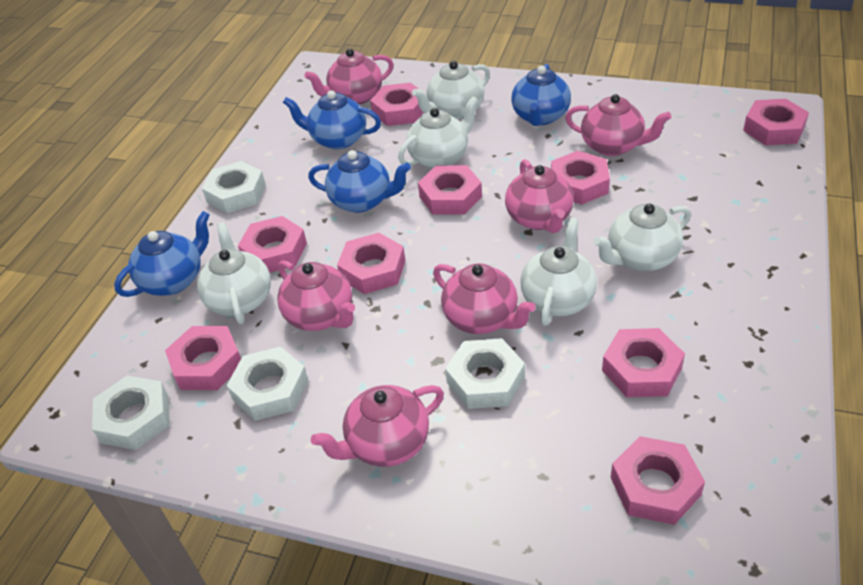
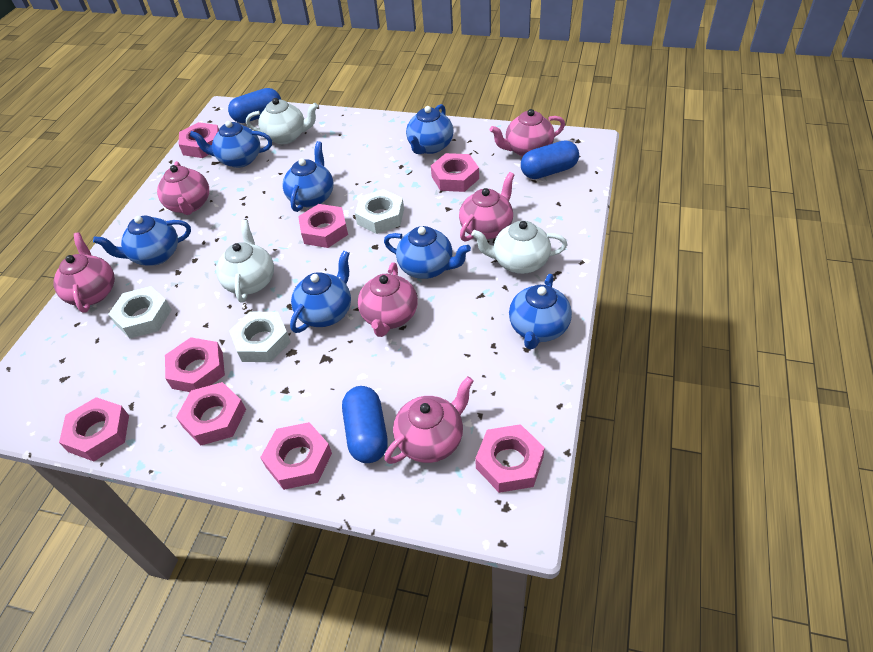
blue capsule: 0 -> 3
blue teapot: 4 -> 7
pink nut: 9 -> 8
white nut: 4 -> 3
white teapot: 5 -> 3

